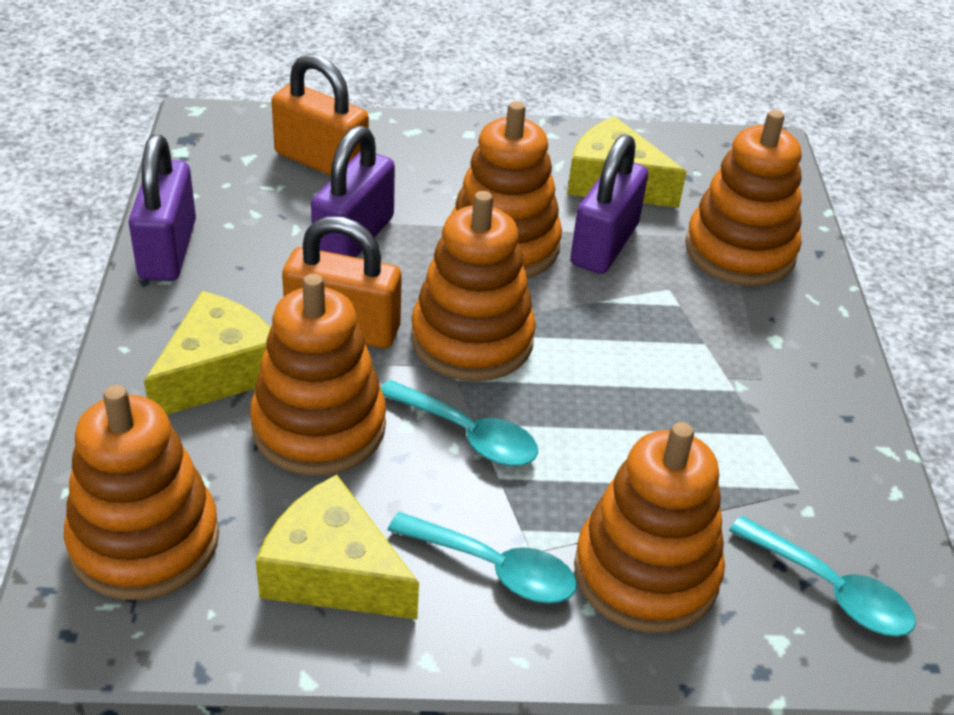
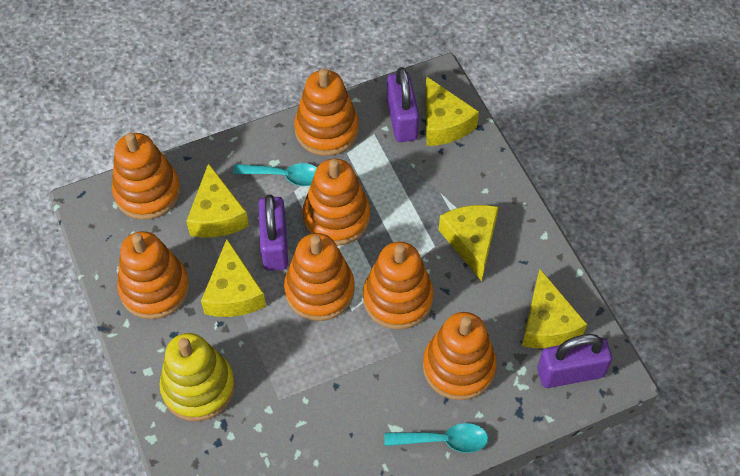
orange padlock: 2 -> 0
orange stacking toy: 6 -> 7
turquoise spoon: 3 -> 2
yellow cheese: 3 -> 5
yellow stacking toy: 0 -> 1

